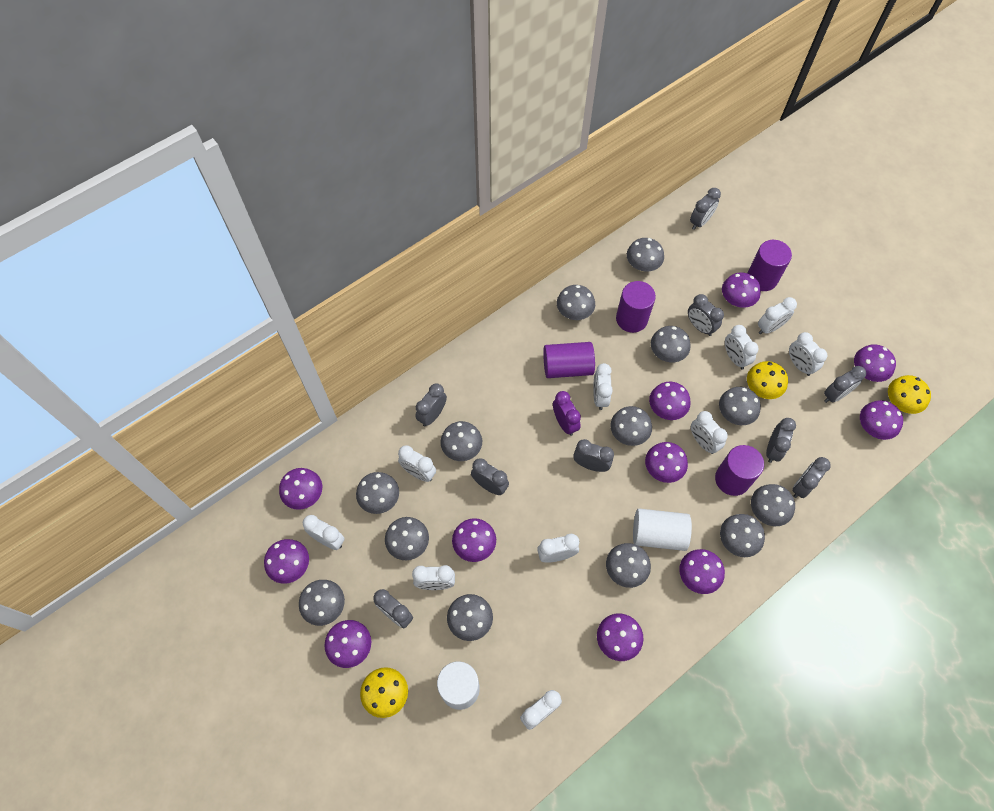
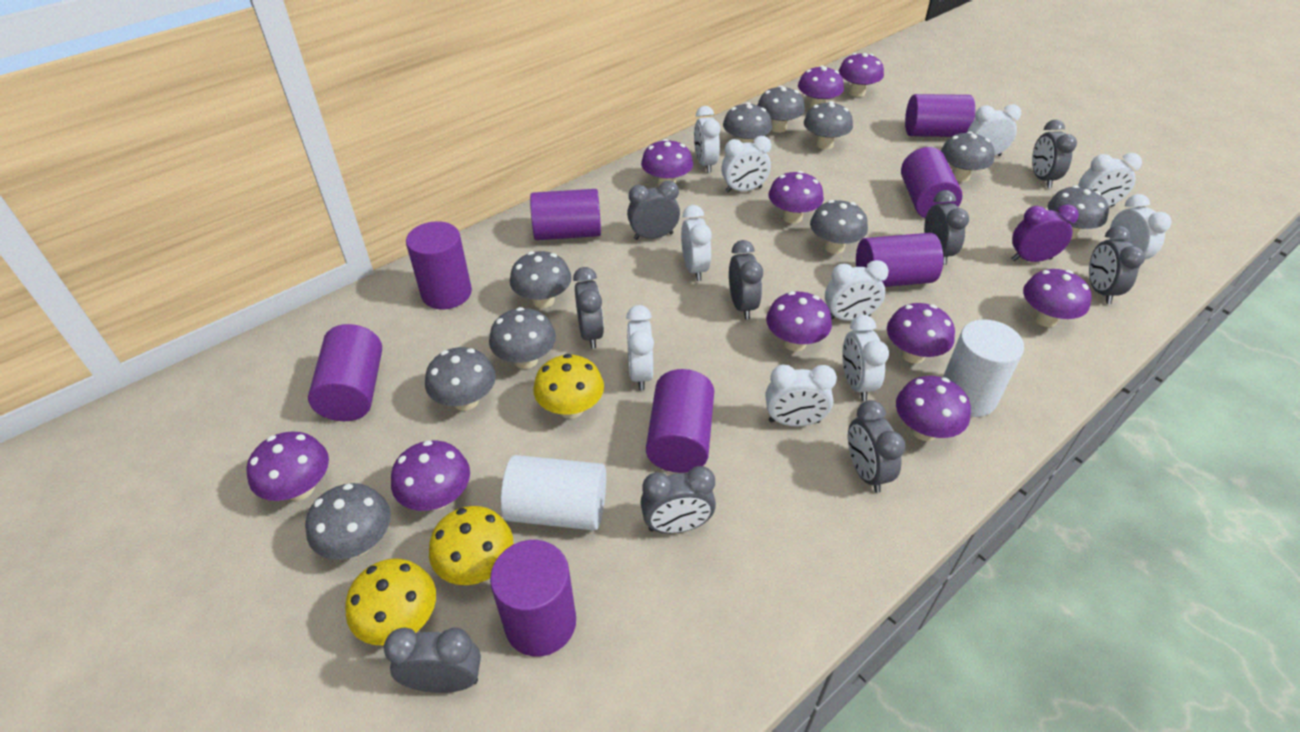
grey mushroom: 13 -> 10
purple cylinder: 4 -> 8
purple mushroom: 11 -> 10

